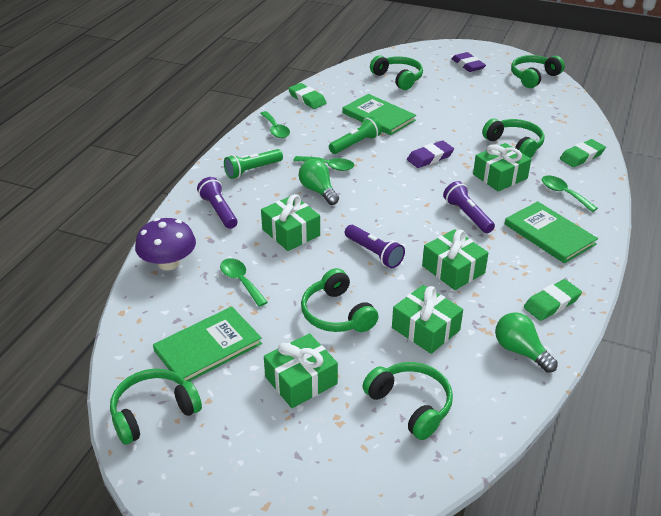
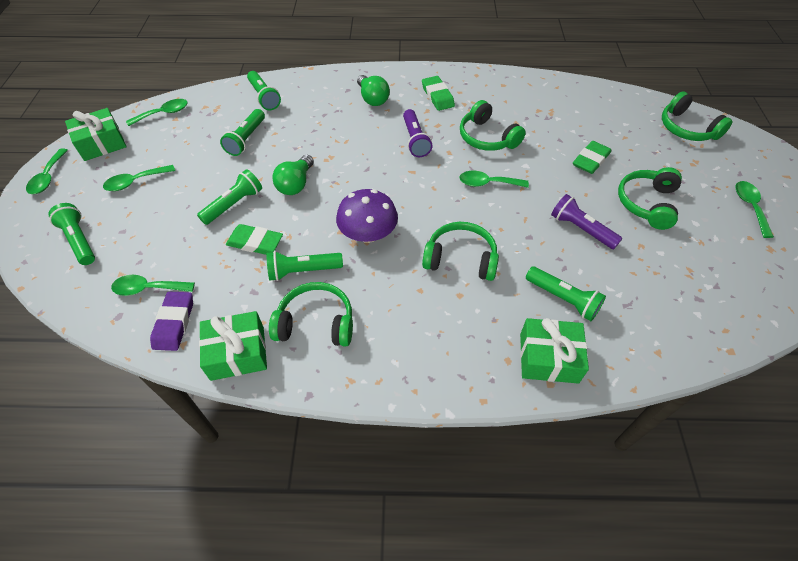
green book: 3 -> 0
green flashlight: 2 -> 6
green gift: 5 -> 3
green headphones: 6 -> 5
green spoon: 4 -> 6
purple eraser: 2 -> 1
purple flashlight: 3 -> 2

